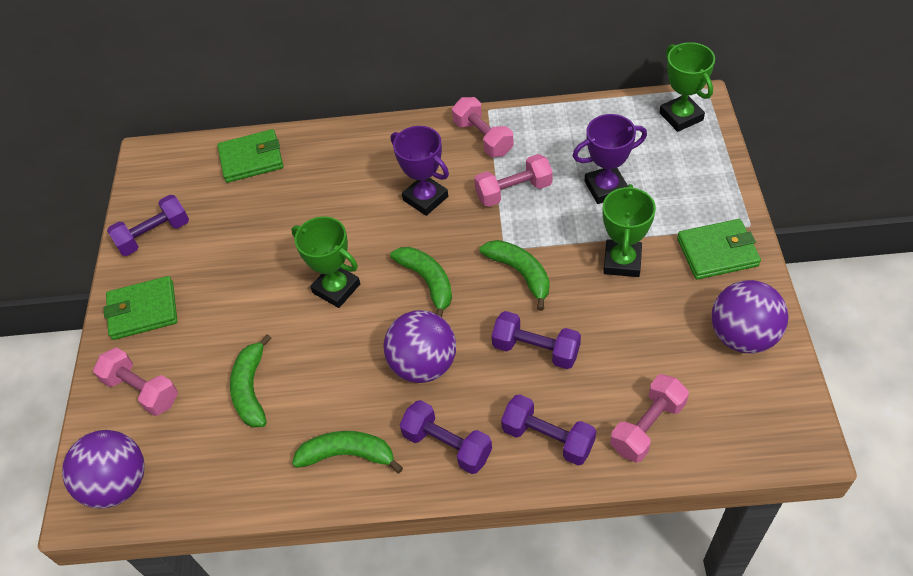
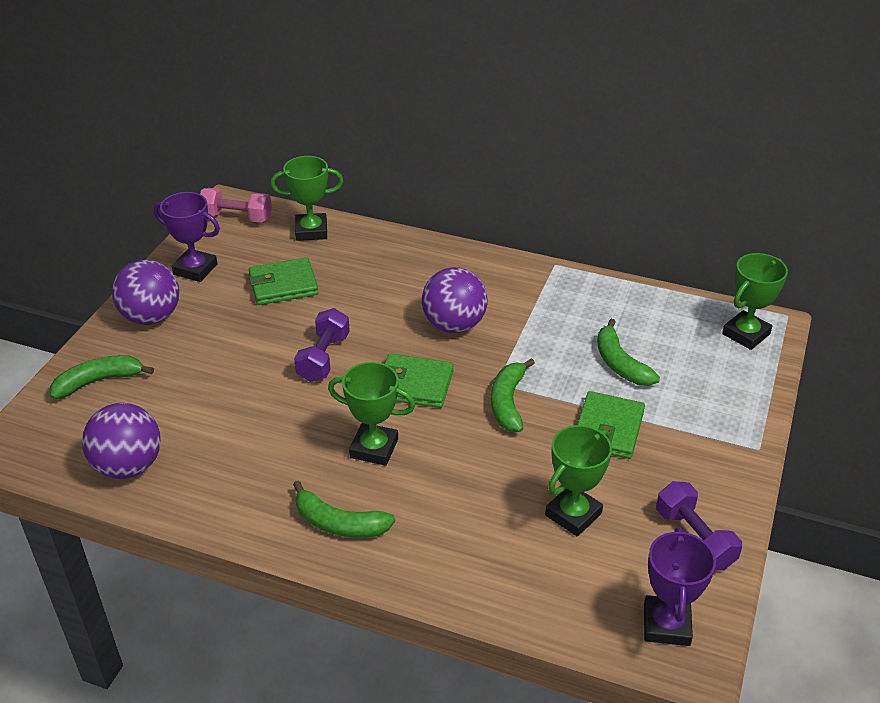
green trophy: 3 -> 4
pink dumbbell: 4 -> 1
purple dumbbell: 4 -> 2

